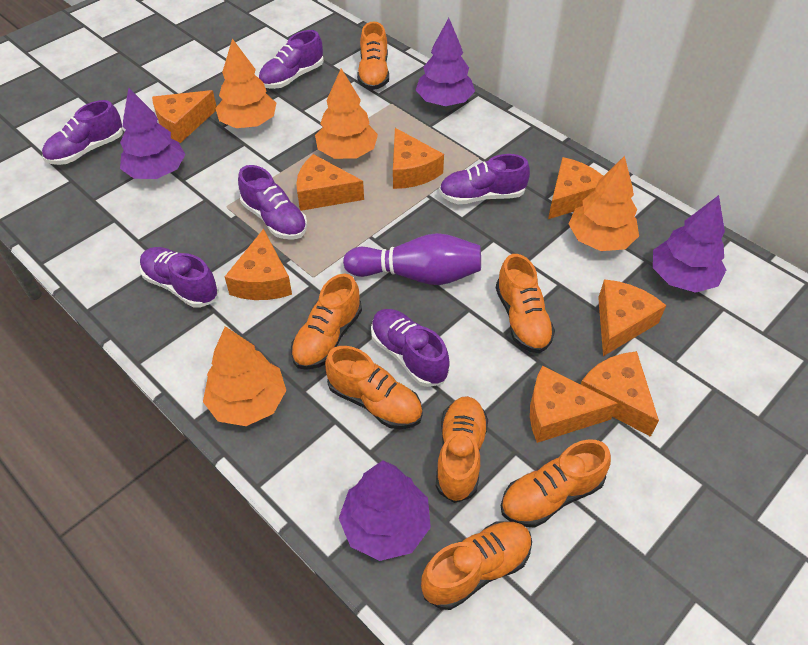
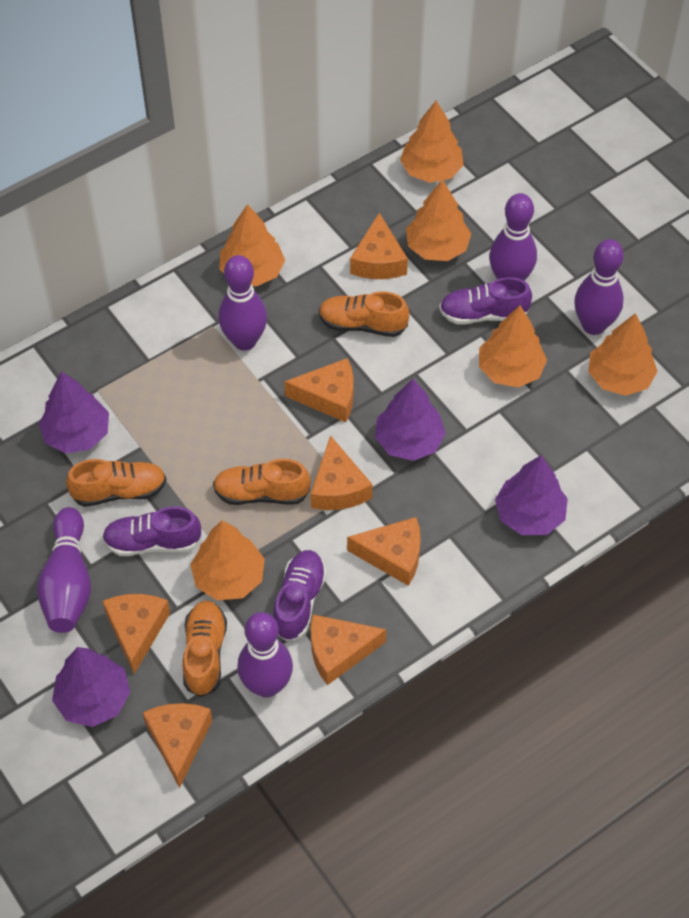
orange cheese: 8 -> 7
orange shoe: 7 -> 4
orange tree: 4 -> 6
purple bowling pin: 1 -> 5
purple shoe: 6 -> 3

